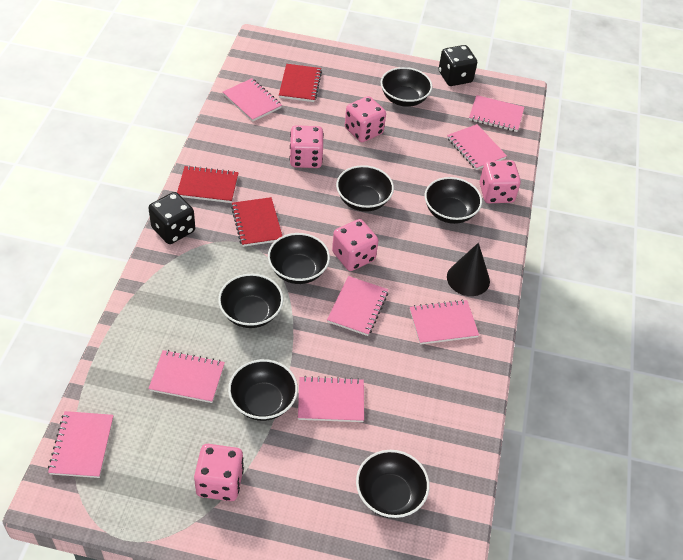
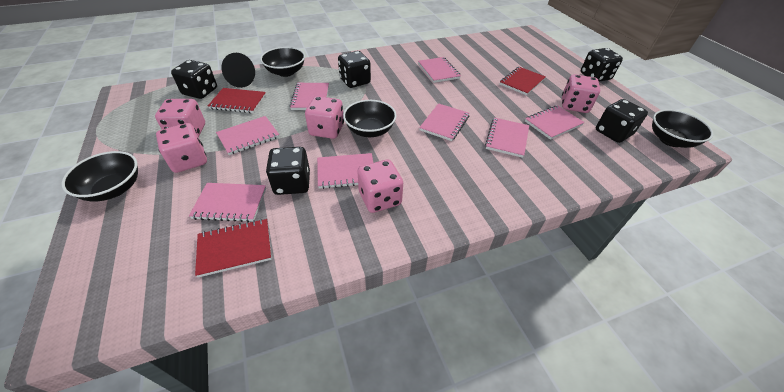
black bowl: 7 -> 4
black dice: 2 -> 5

